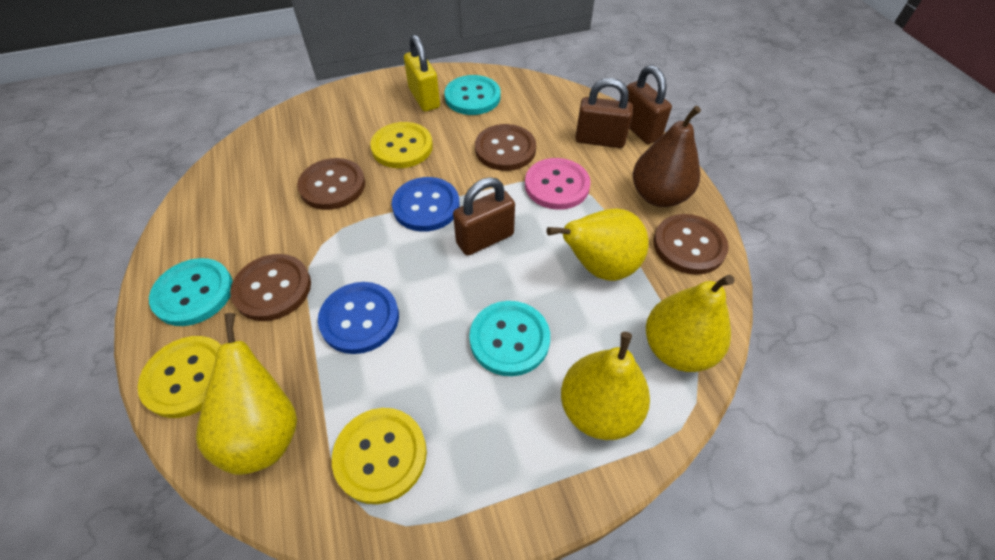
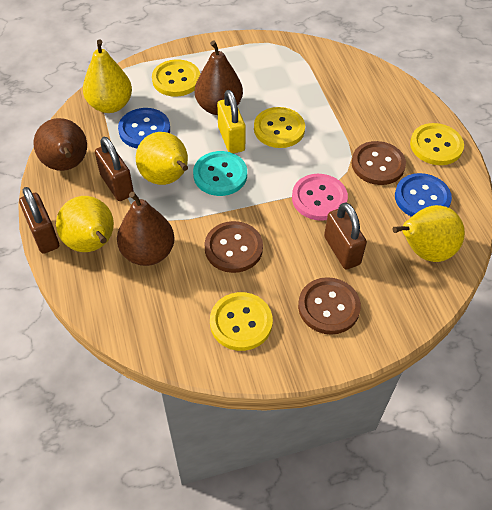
brown button: 4 -> 3
brown pear: 1 -> 3
turquoise button: 3 -> 1
yellow button: 3 -> 4

